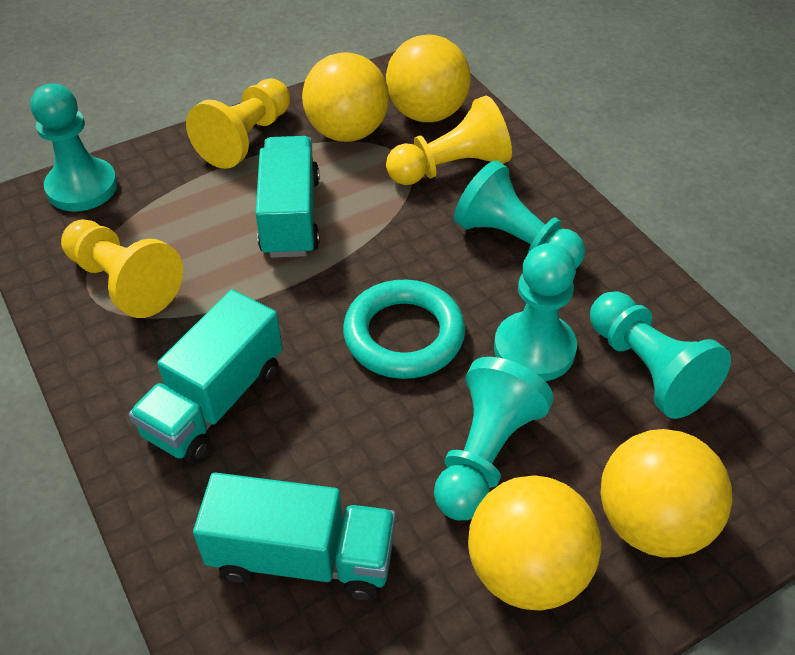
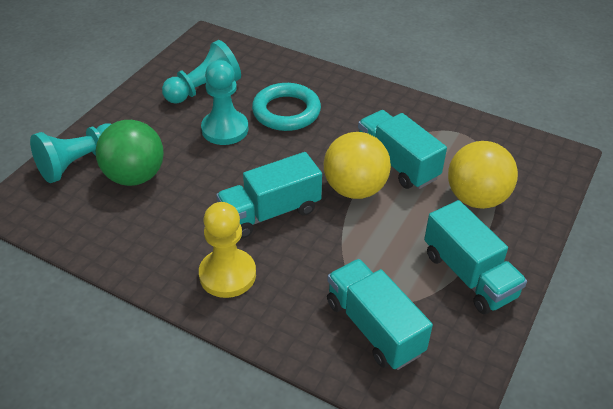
green ball: 0 -> 1
turquoise pawn: 5 -> 3
turquoise truck: 3 -> 4
yellow ball: 4 -> 2
yellow pawn: 3 -> 1

